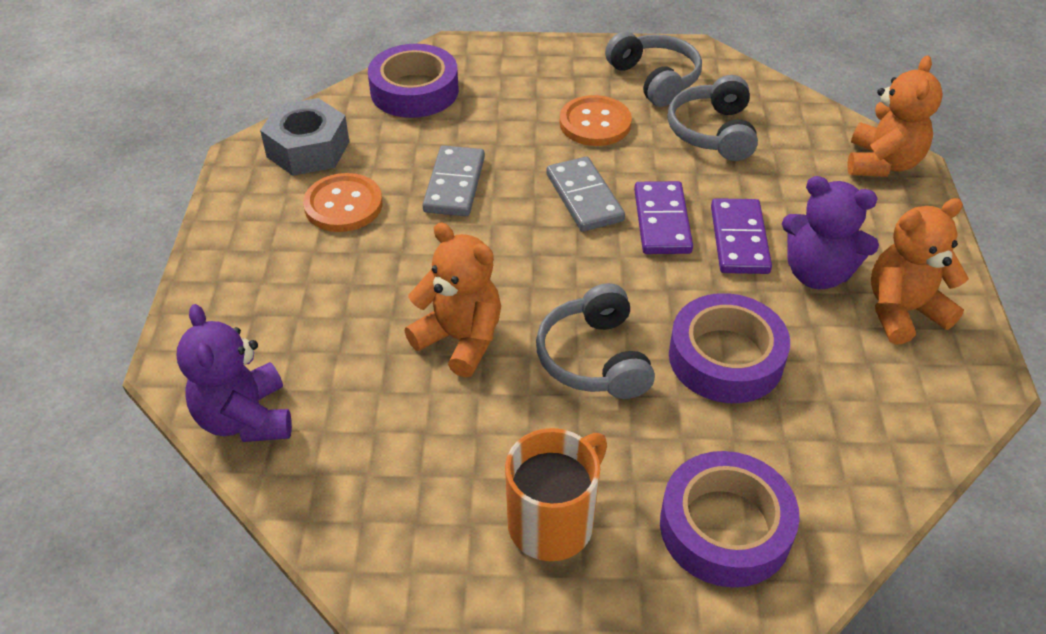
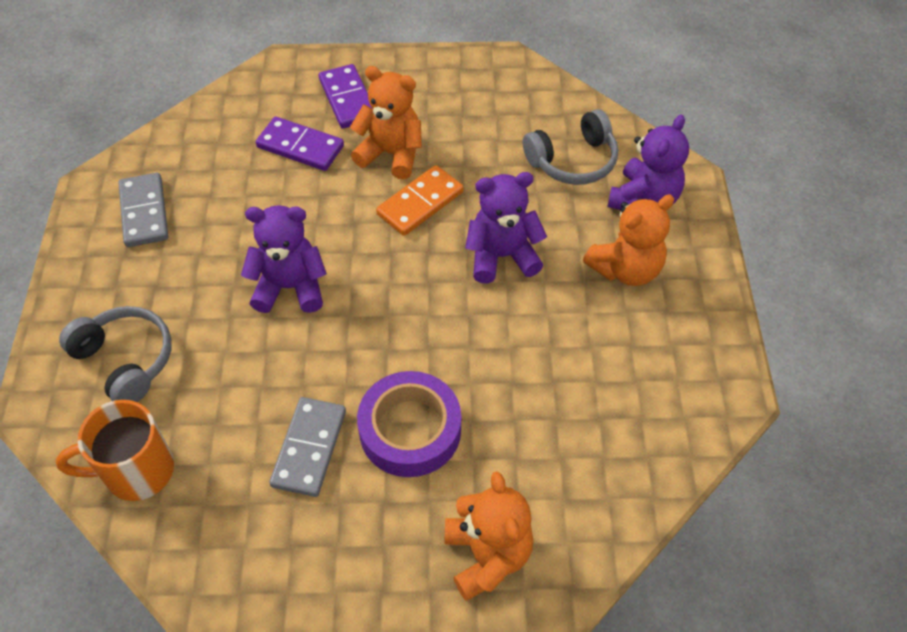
grey headphones: 3 -> 2
grey nut: 1 -> 0
orange button: 2 -> 0
orange domino: 0 -> 1
purple tape: 3 -> 1
purple teddy bear: 2 -> 3

